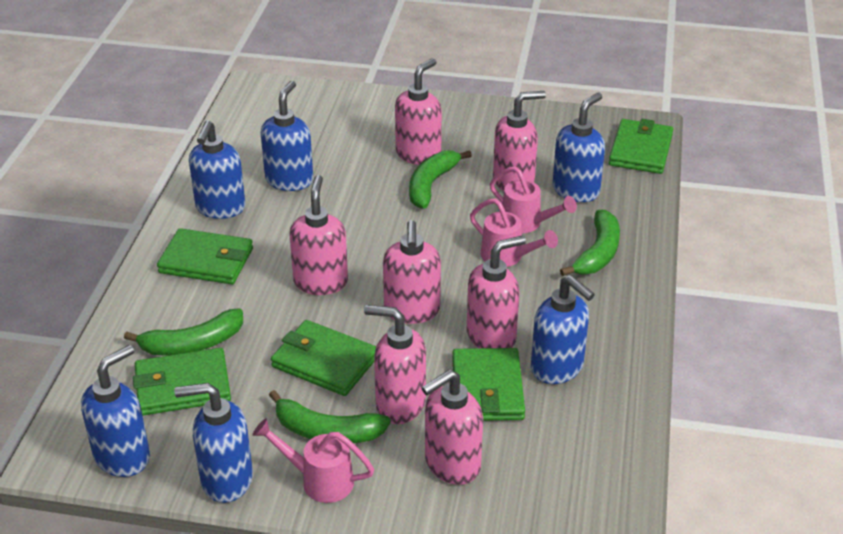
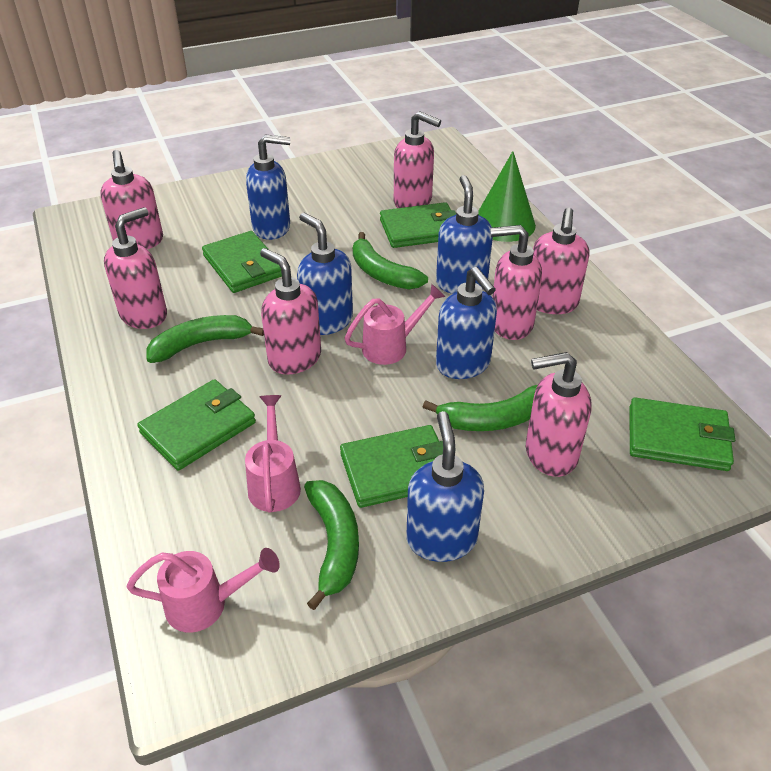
blue soap dispenser: 6 -> 5
green cone: 0 -> 1

